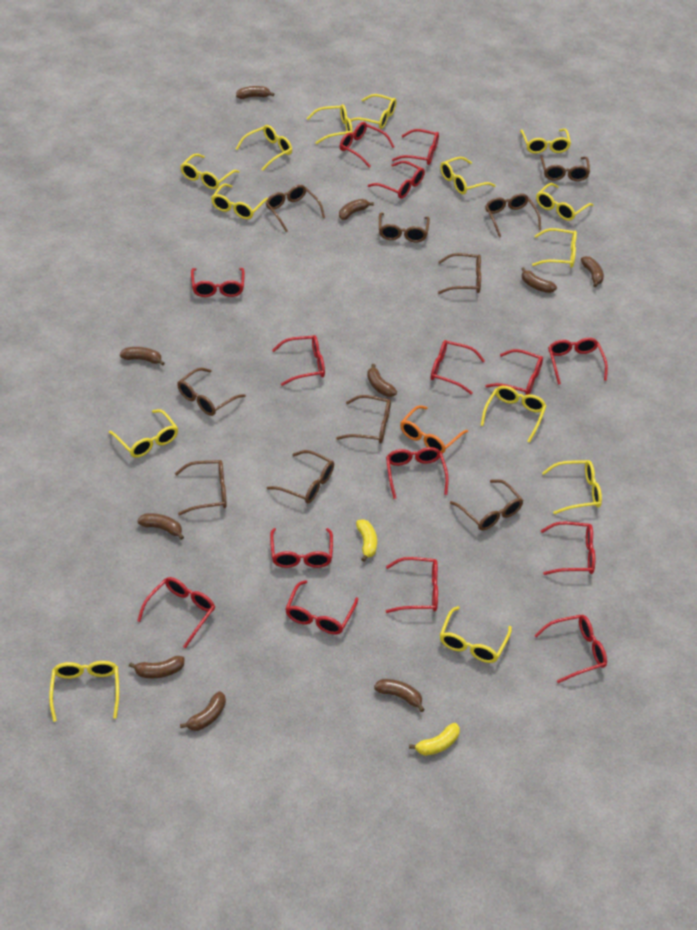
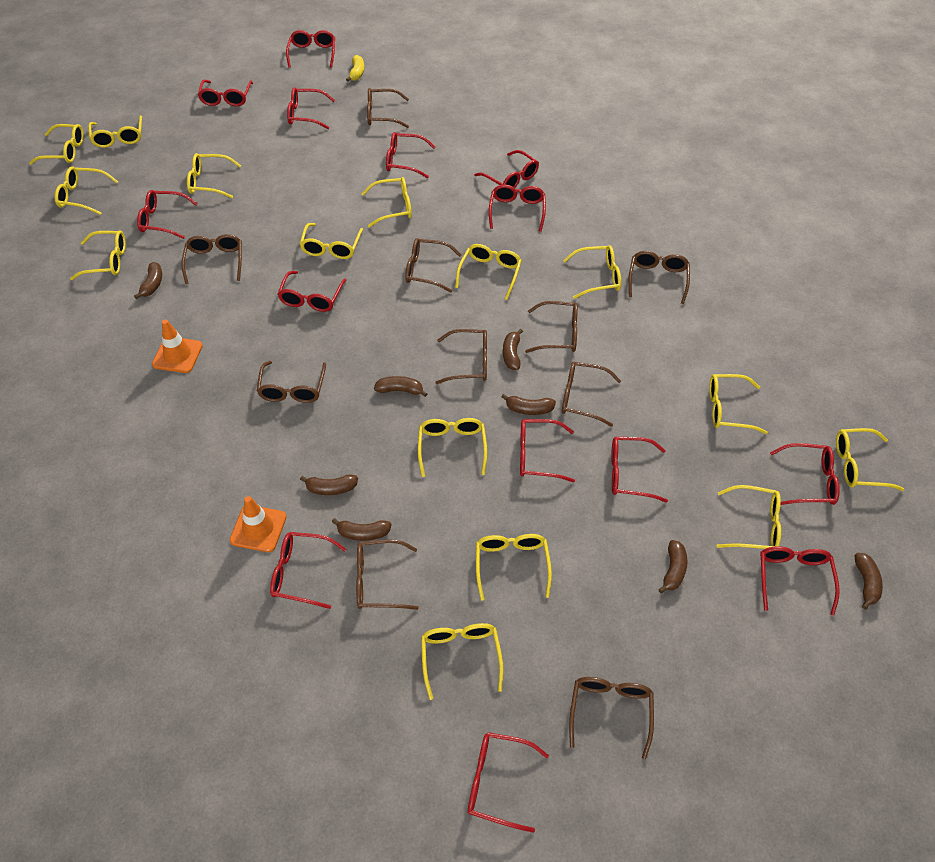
brown banana: 10 -> 8
orange glasses: 1 -> 0
orange traffic cone: 0 -> 2
red glasses: 15 -> 14
yellow banana: 2 -> 1
yellow glasses: 14 -> 15

